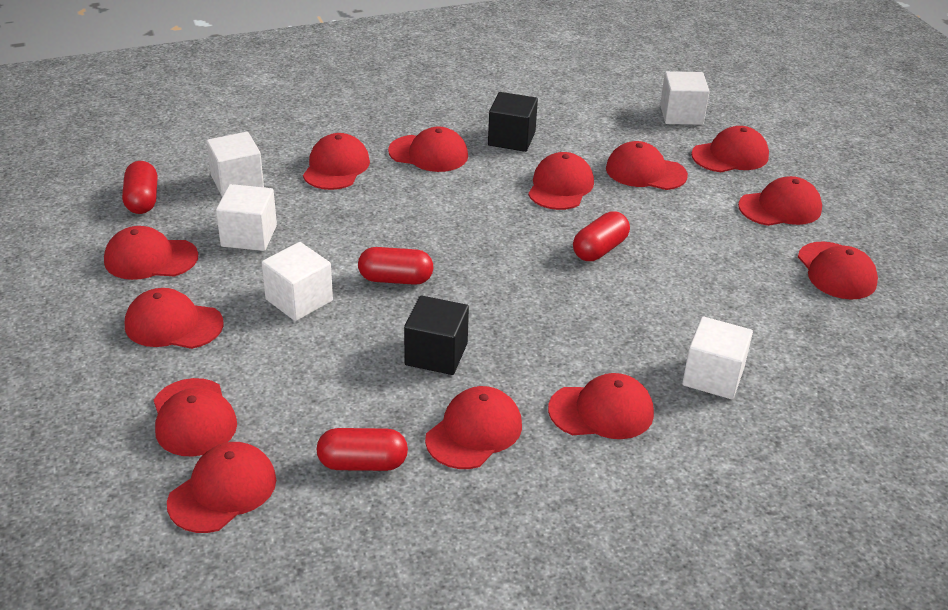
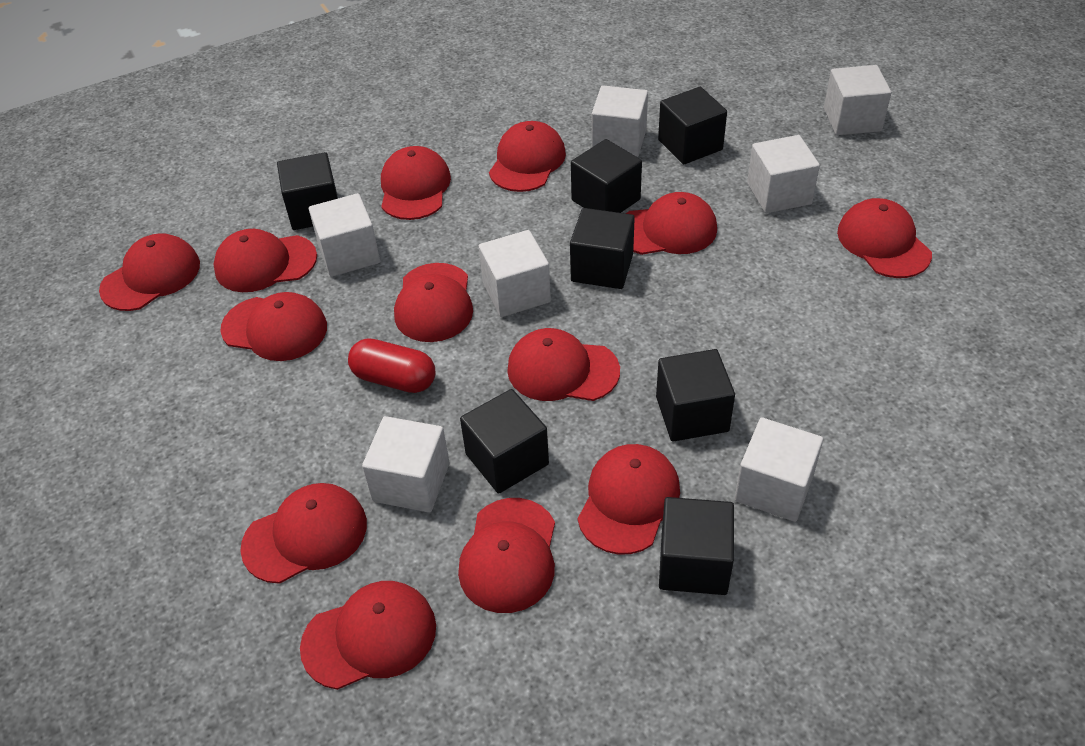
black cube: 2 -> 7
red capsule: 4 -> 1
white cube: 5 -> 7

